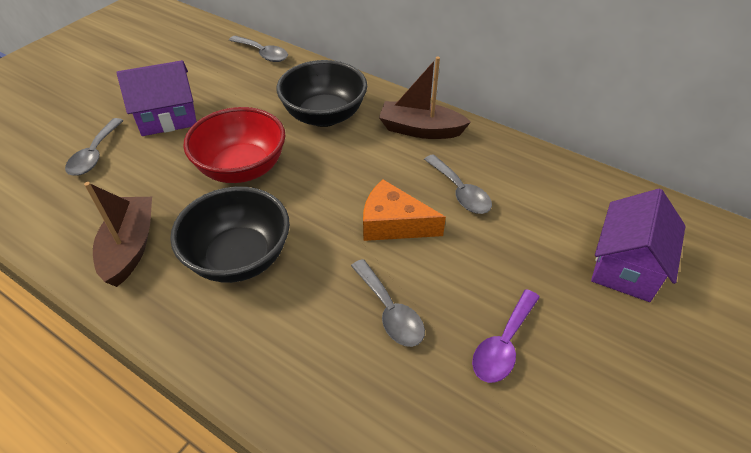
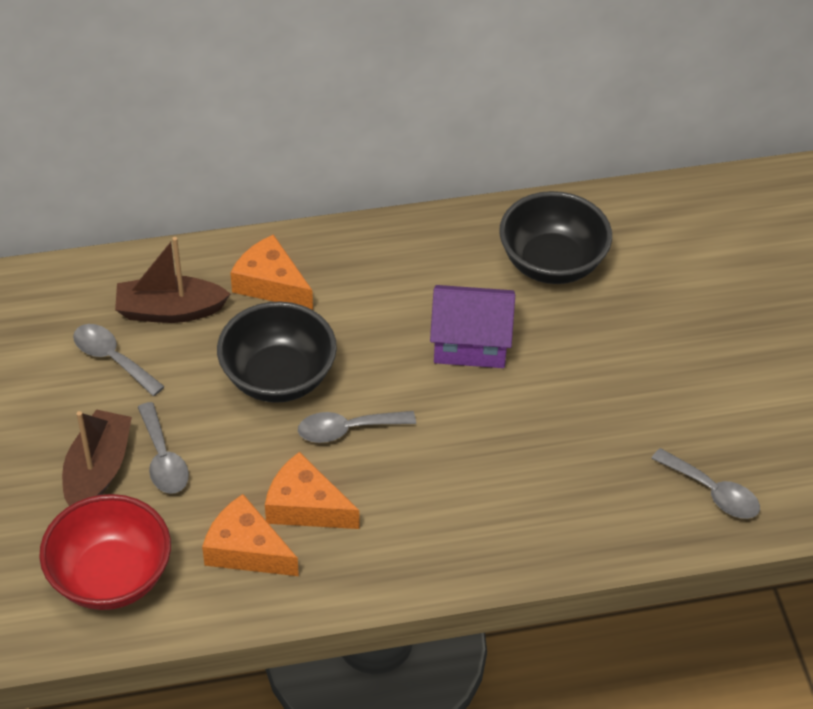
orange cheese: 1 -> 3
purple house: 2 -> 1
purple spoon: 1 -> 0

